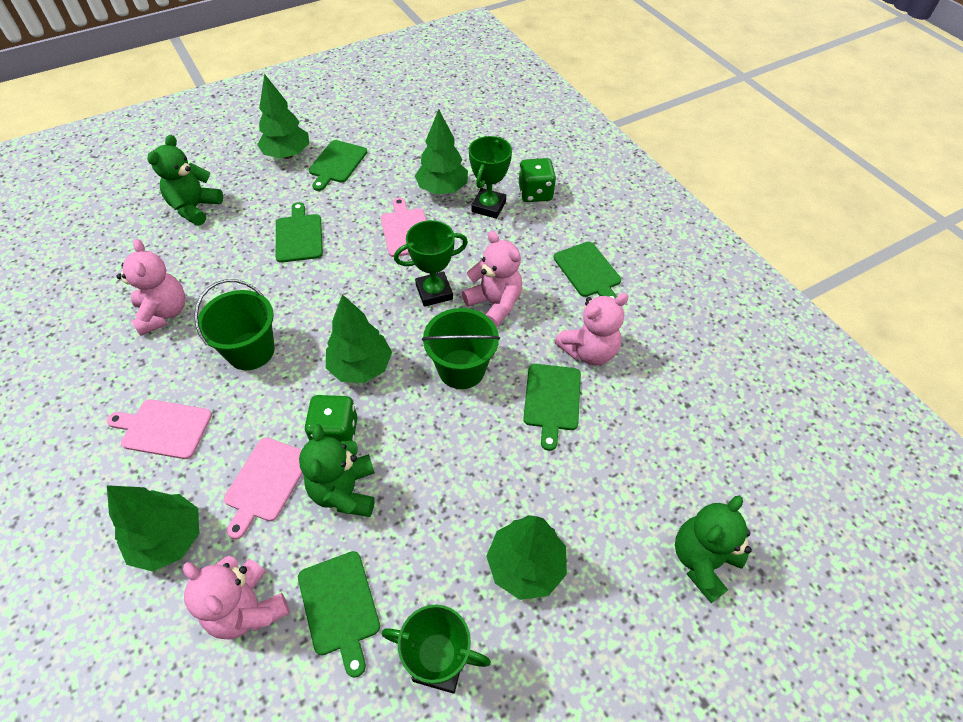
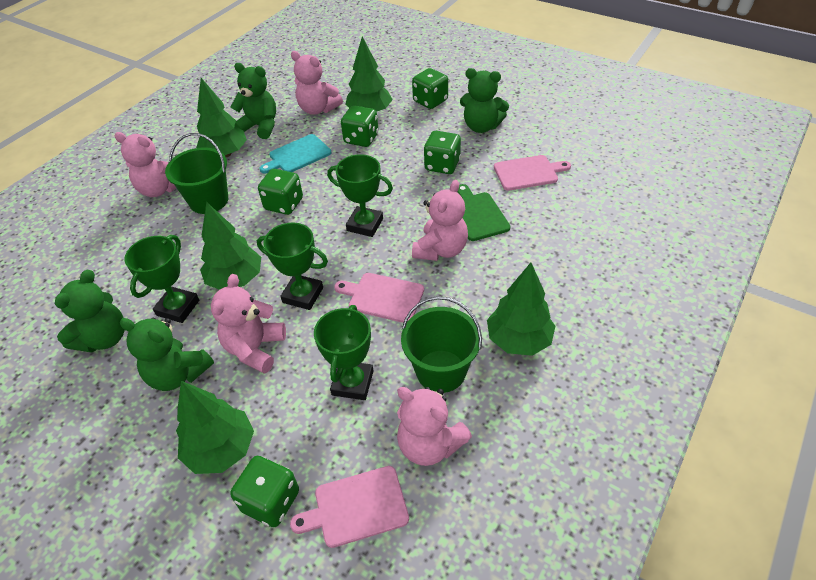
green cutting board: 5 -> 1
green dice: 2 -> 5
green teddy bear: 3 -> 4
green trophy: 3 -> 4
pink teddy bear: 4 -> 5
turquoise cutting board: 0 -> 1

